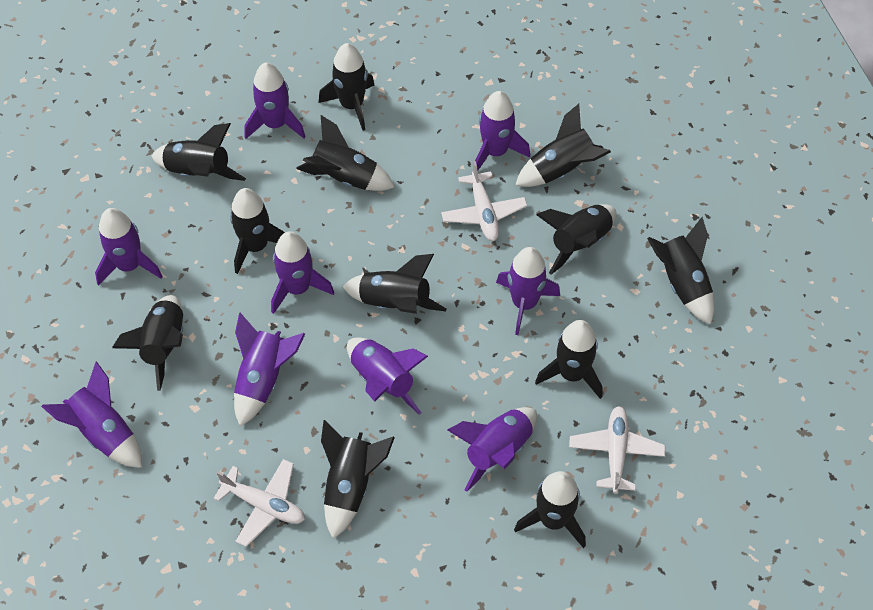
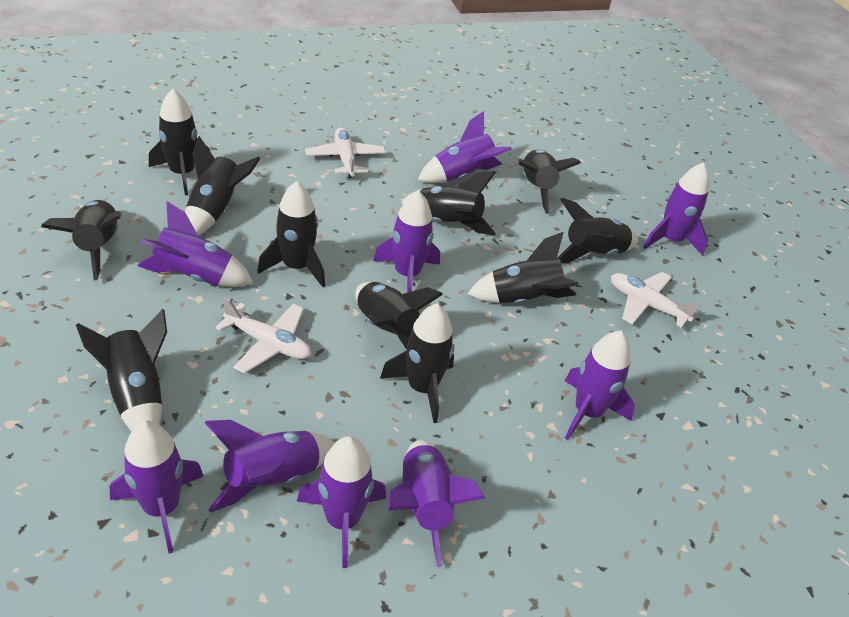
black rocket: 12 -> 11

